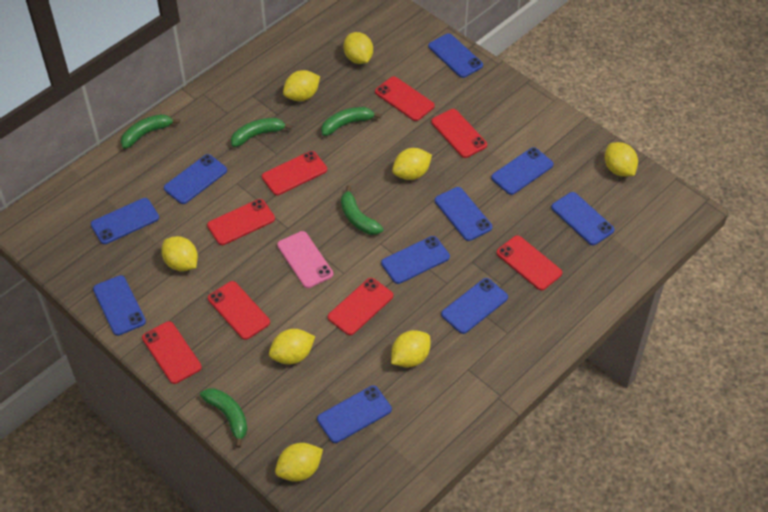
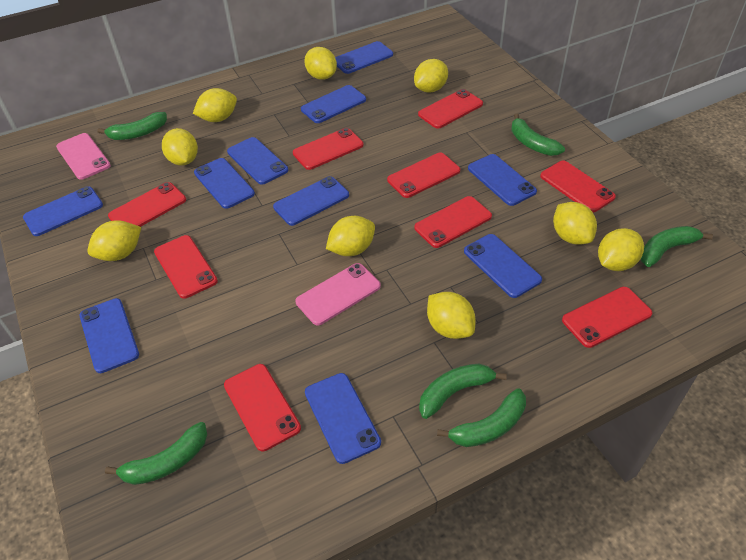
green banana: 5 -> 6
pink phone: 1 -> 2
red phone: 8 -> 9
yellow lemon: 8 -> 9

